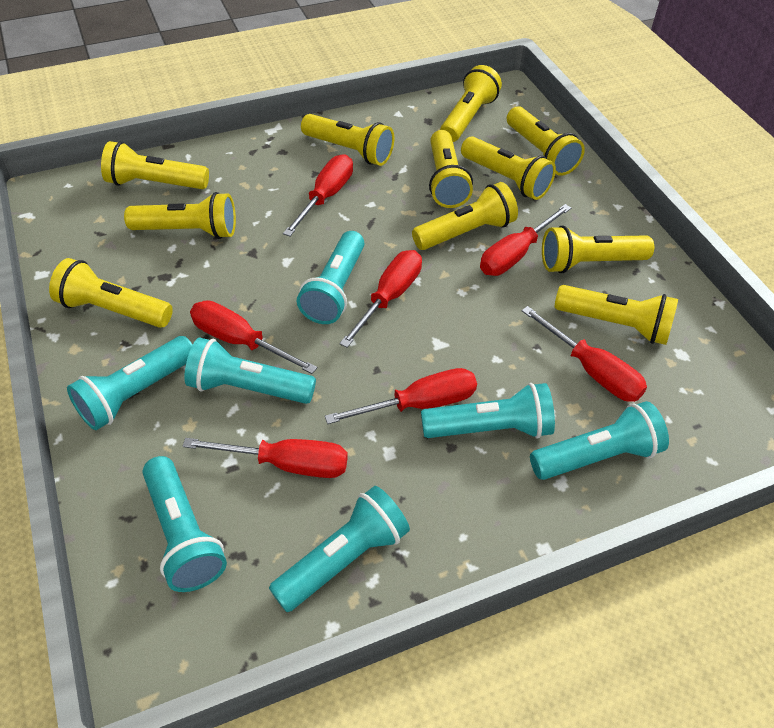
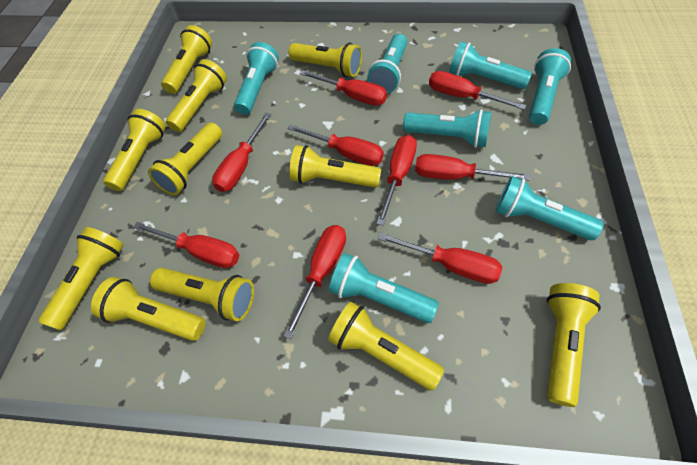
red screwdriver: 7 -> 9

